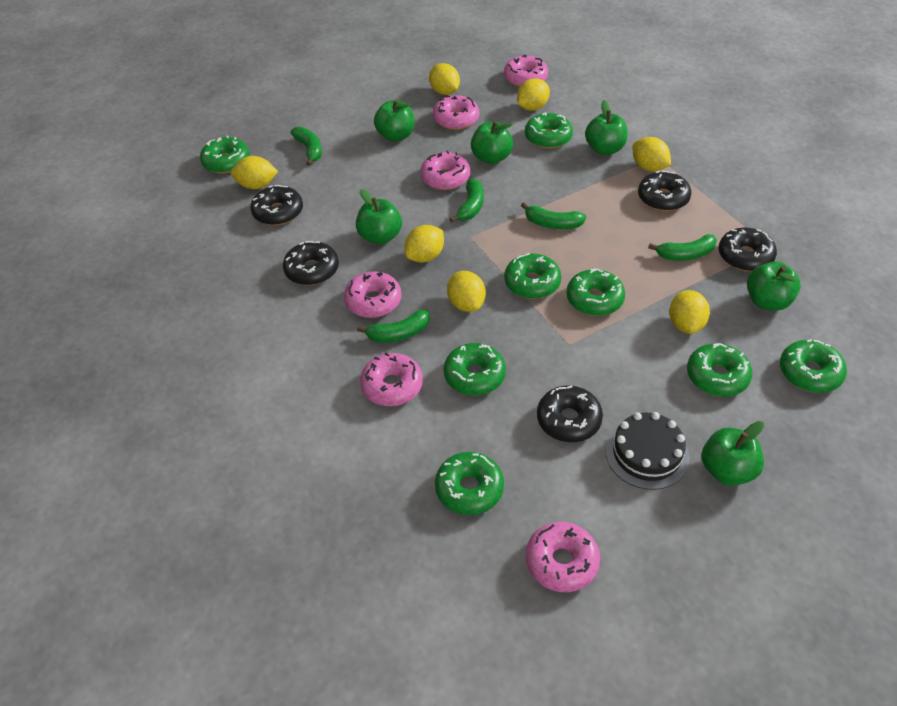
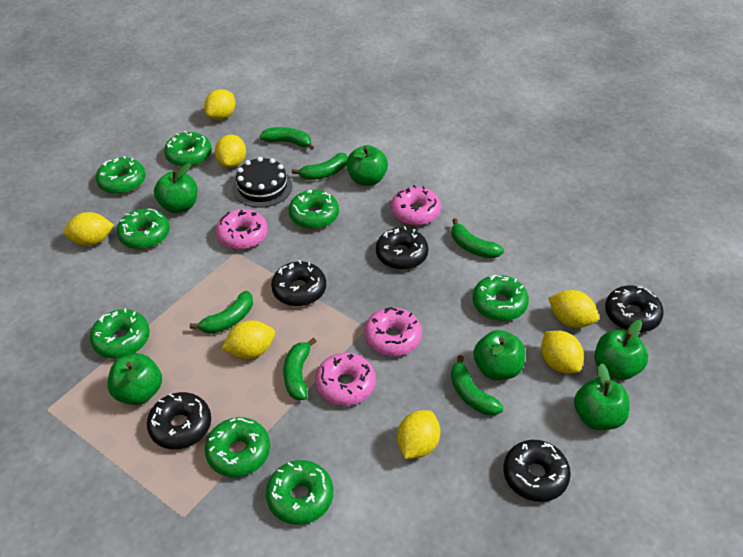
green banana: 5 -> 6
pink donut: 6 -> 4

